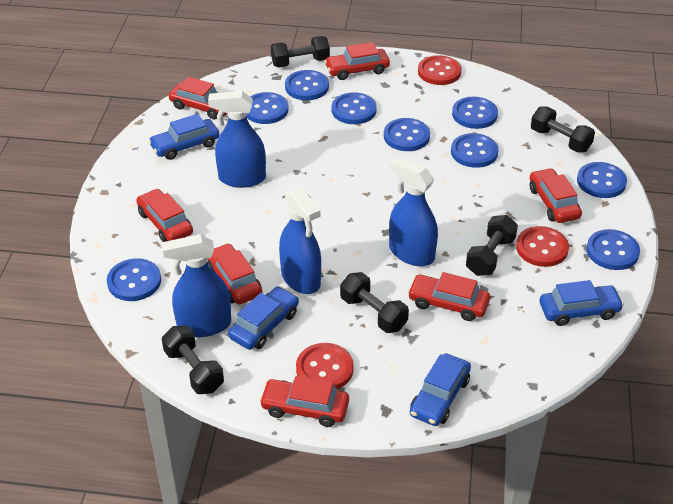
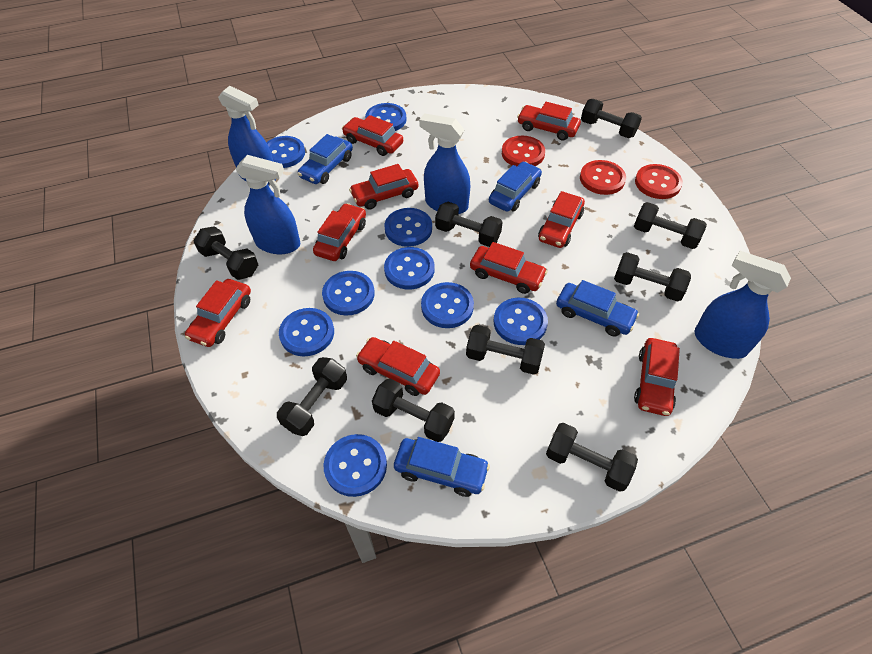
black dumbbell: 5 -> 9
red car: 7 -> 9

